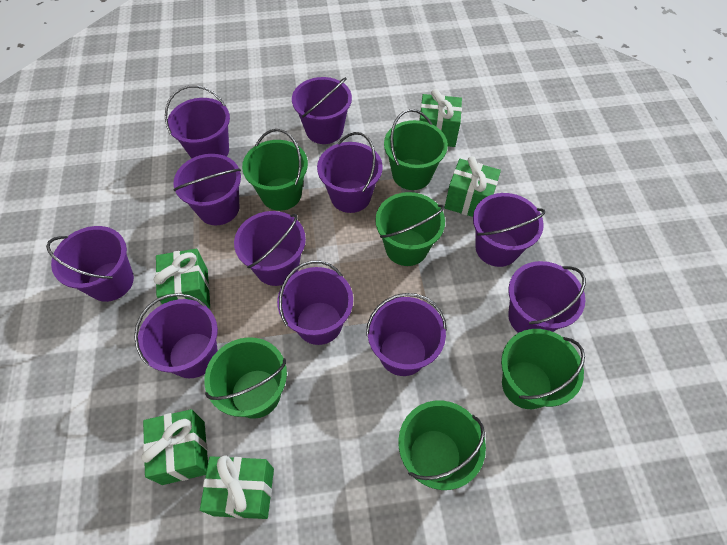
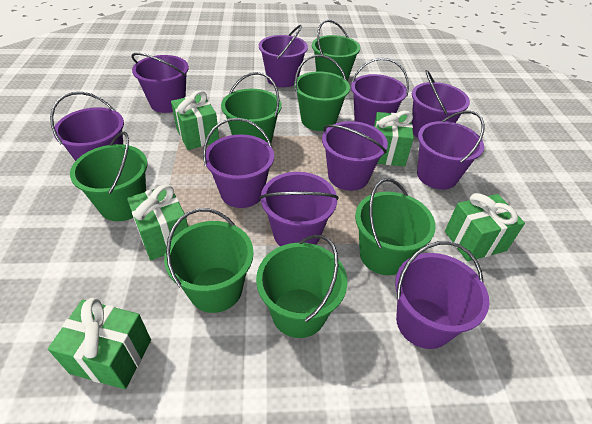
green bucket: 6 -> 7
purple bucket: 11 -> 10

